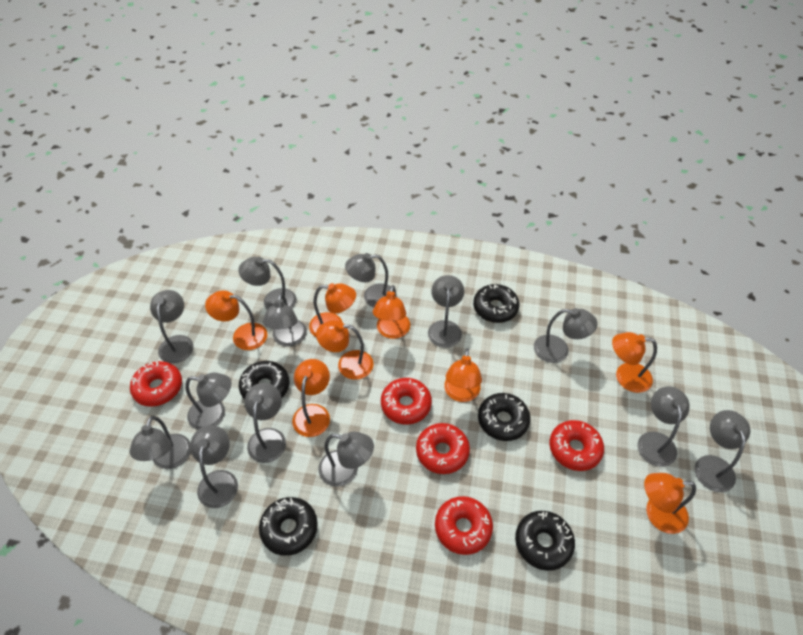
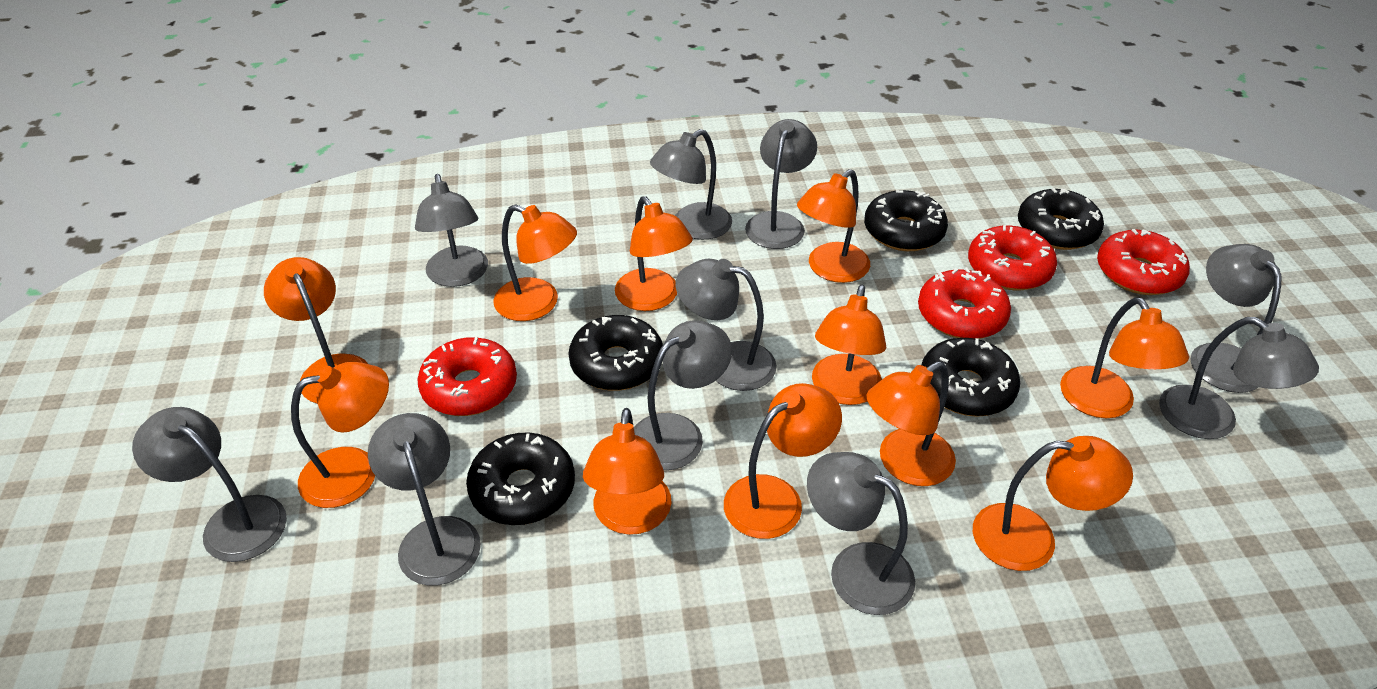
grey lamp: 13 -> 10
orange lamp: 8 -> 11
red donut: 5 -> 4

